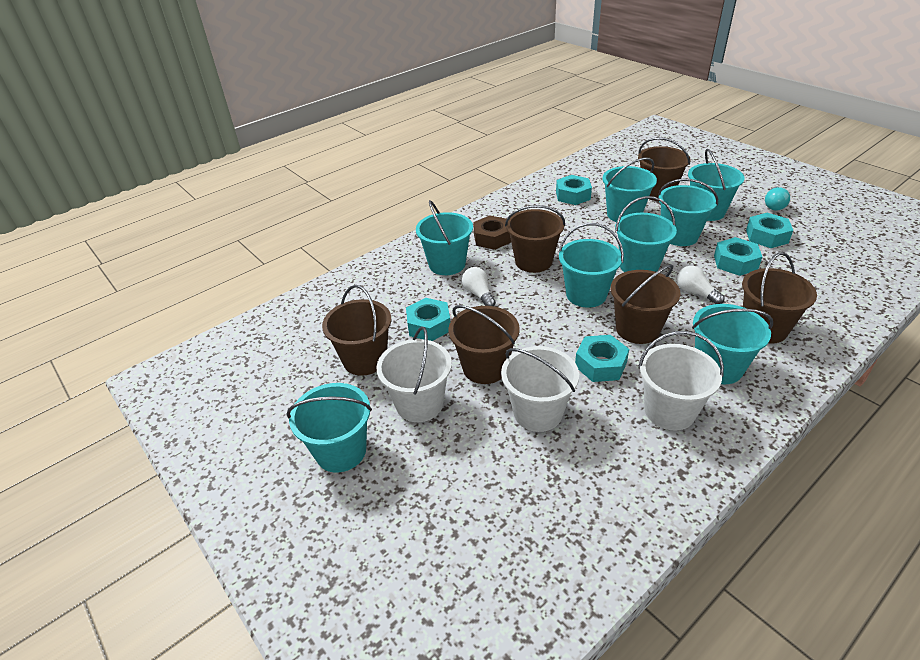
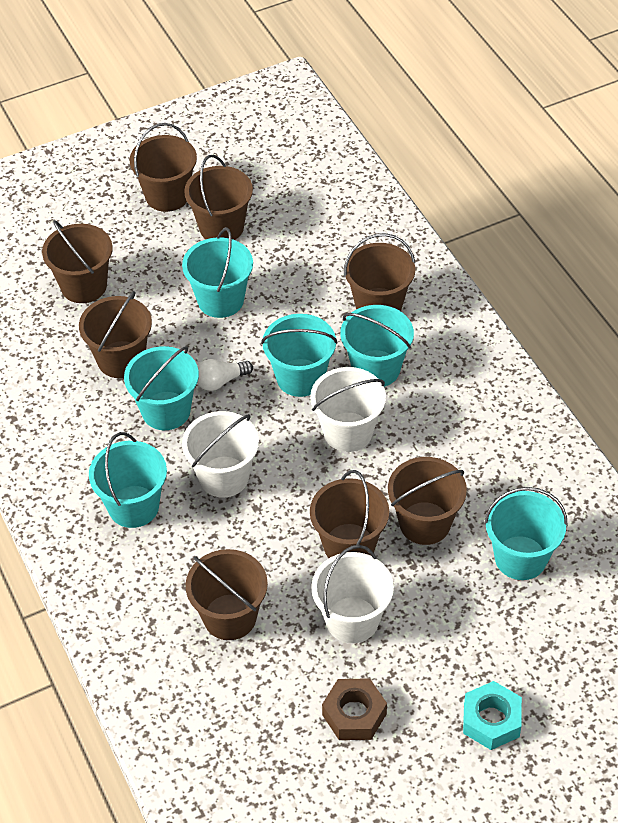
brown bucket: 6 -> 8
turquoise bucket: 8 -> 6
turquoise light bulb: 1 -> 0
turquoise nut: 5 -> 1
white light bulb: 2 -> 1

